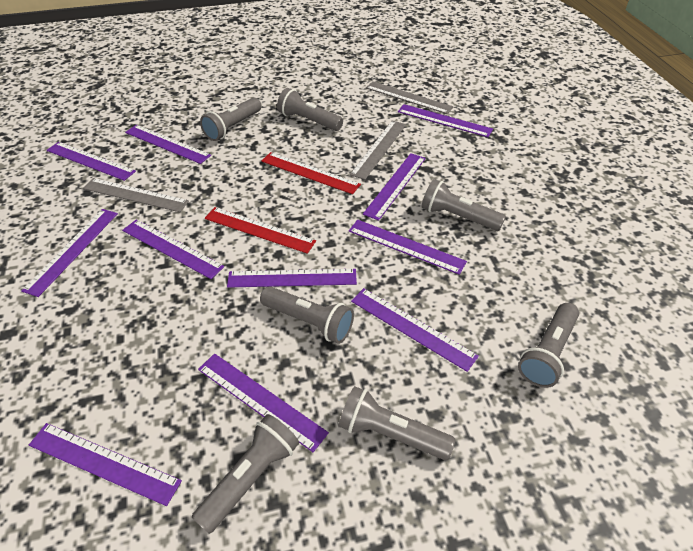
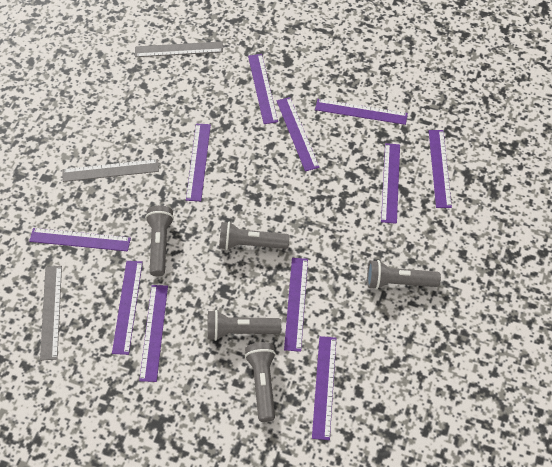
grey flashlight: 7 -> 5
red ruler: 2 -> 0

